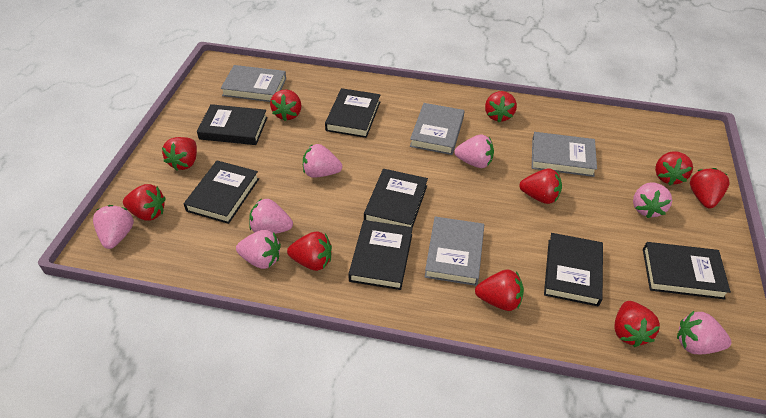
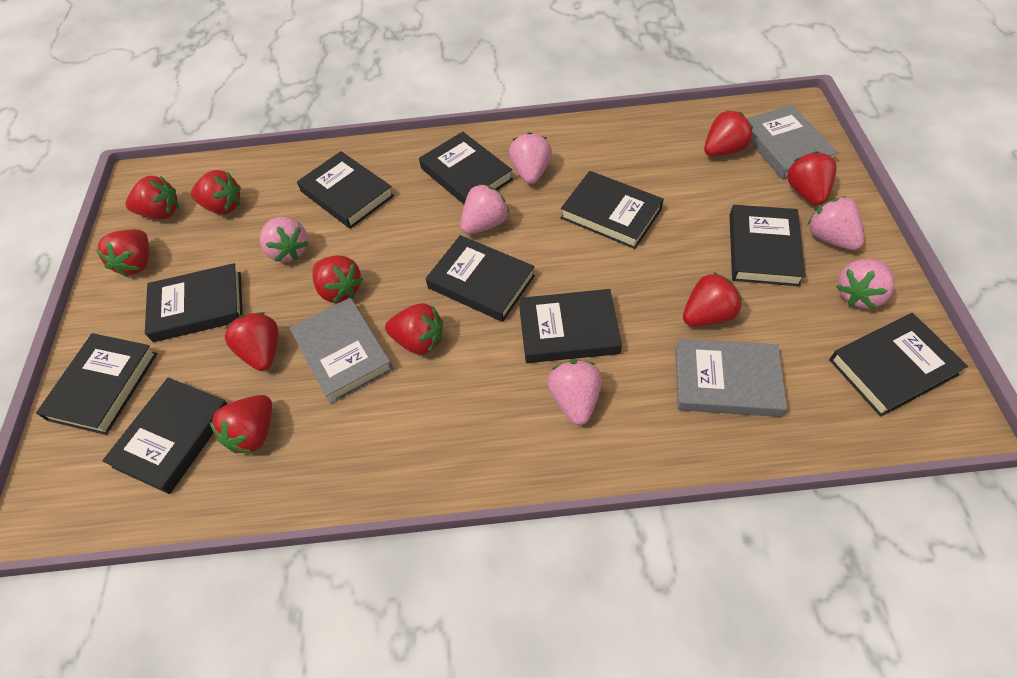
black book: 7 -> 10
grey book: 4 -> 3
pink strawberry: 7 -> 6

